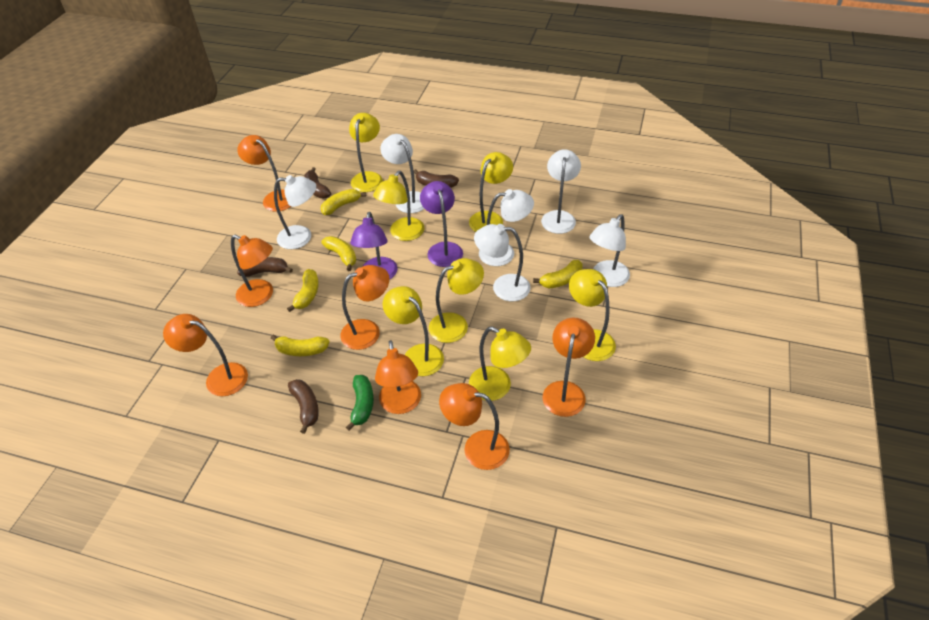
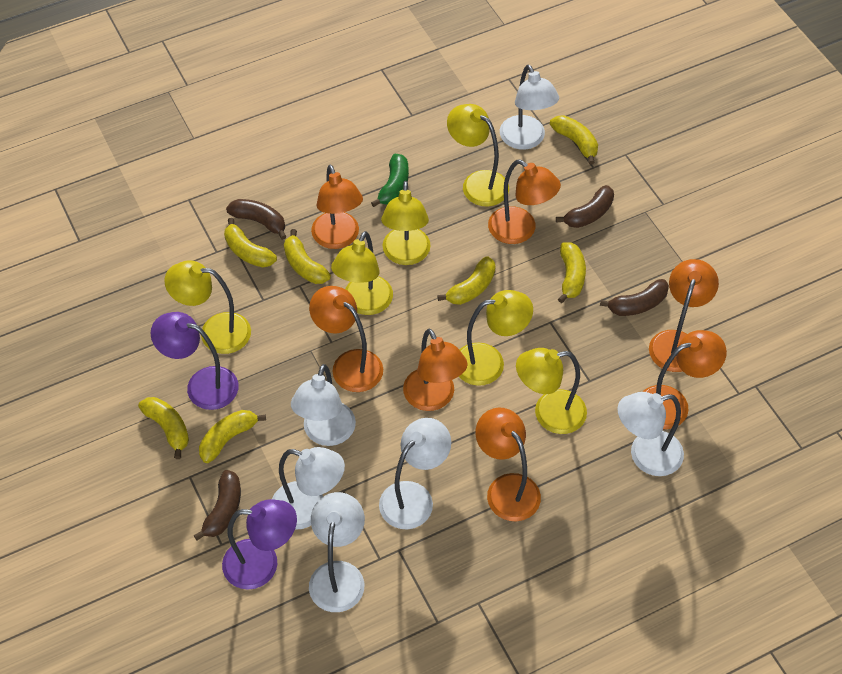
yellow banana: 5 -> 7
yellow lamp: 7 -> 6

